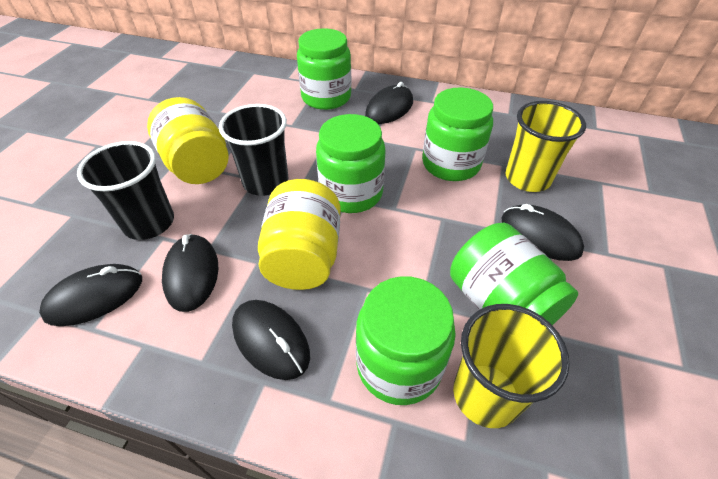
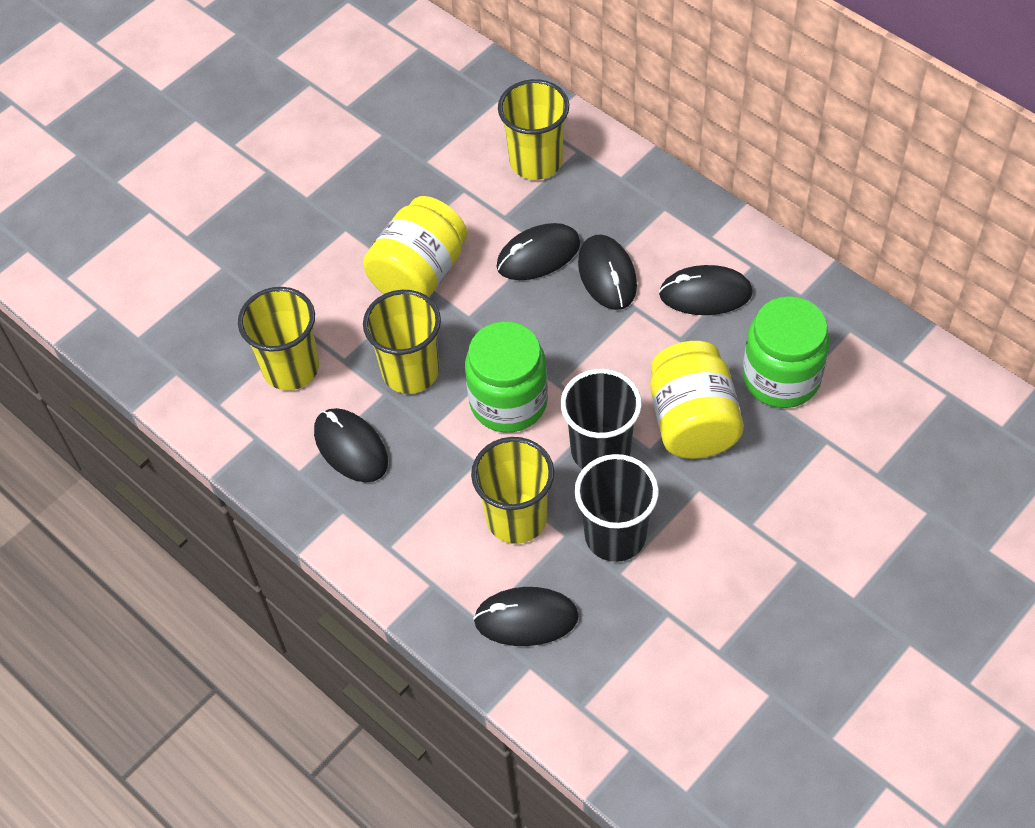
green jar: 5 -> 2
yellow cup: 2 -> 4

